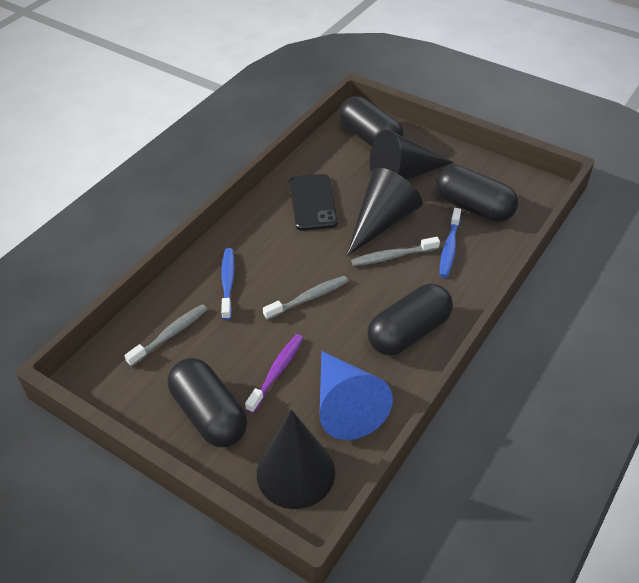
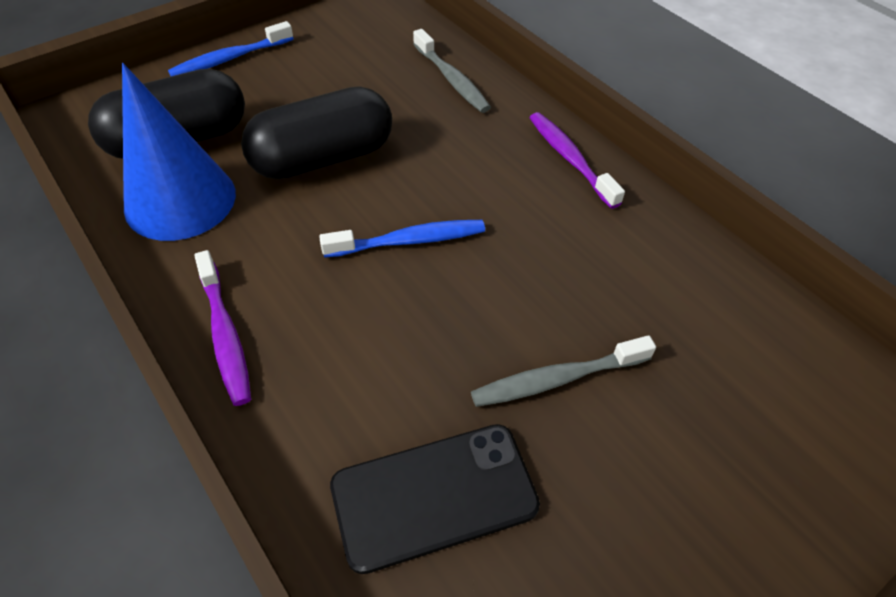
black capsule: 4 -> 2
black cone: 3 -> 0
grey toothbrush: 3 -> 2
purple toothbrush: 1 -> 2

